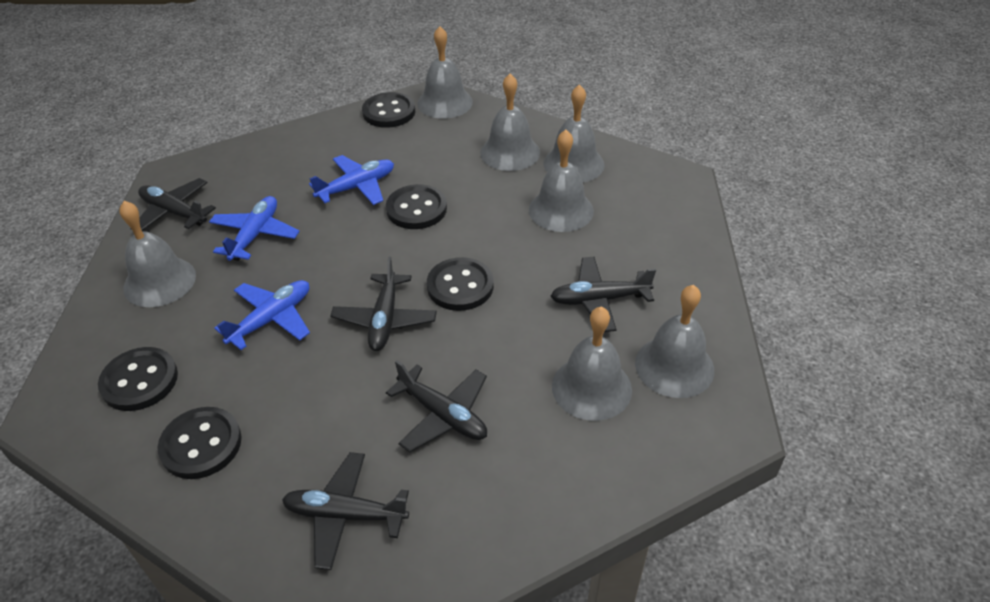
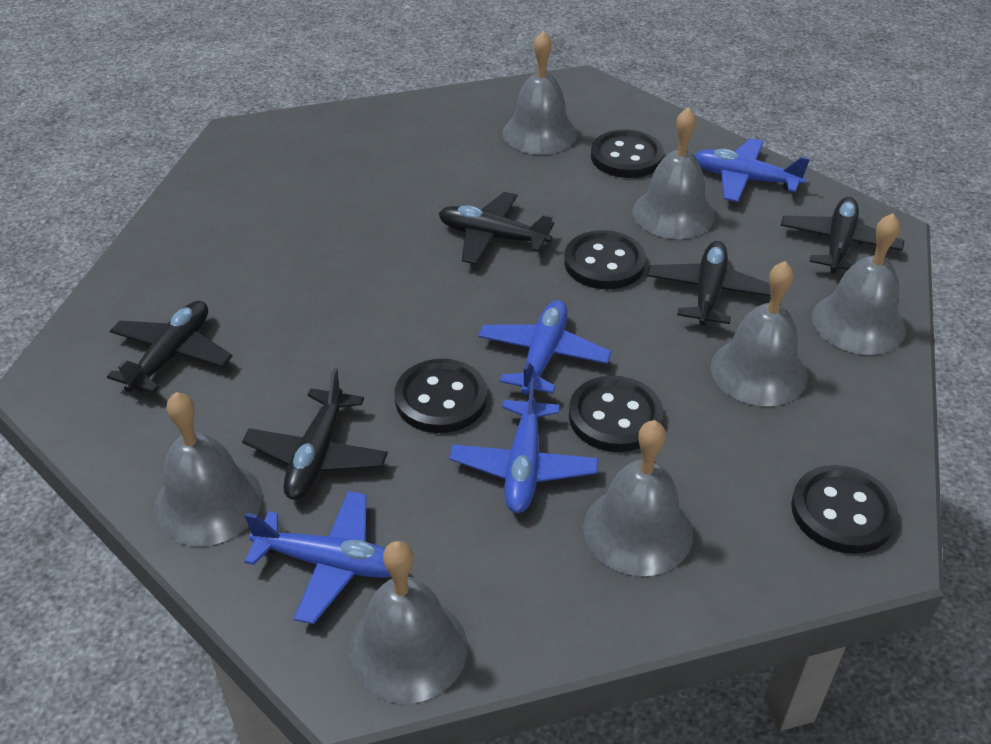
blue plane: 3 -> 4

